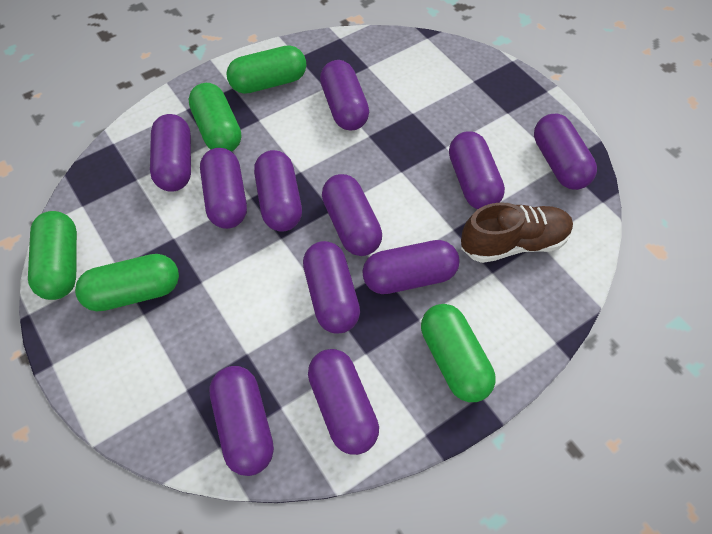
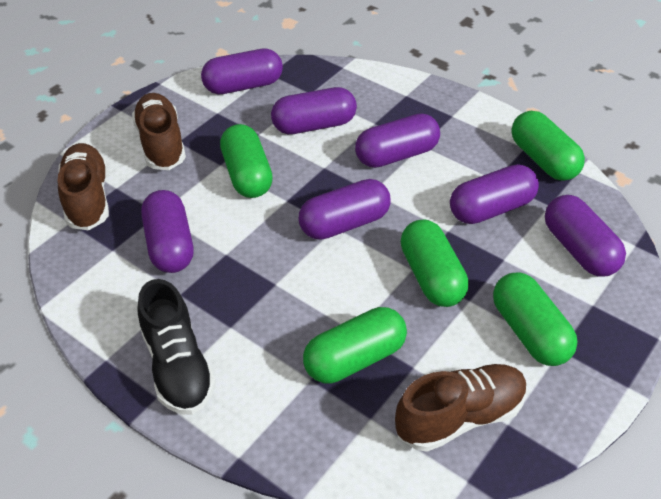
black shoe: 0 -> 1
brown shoe: 1 -> 3
purple capsule: 11 -> 7

